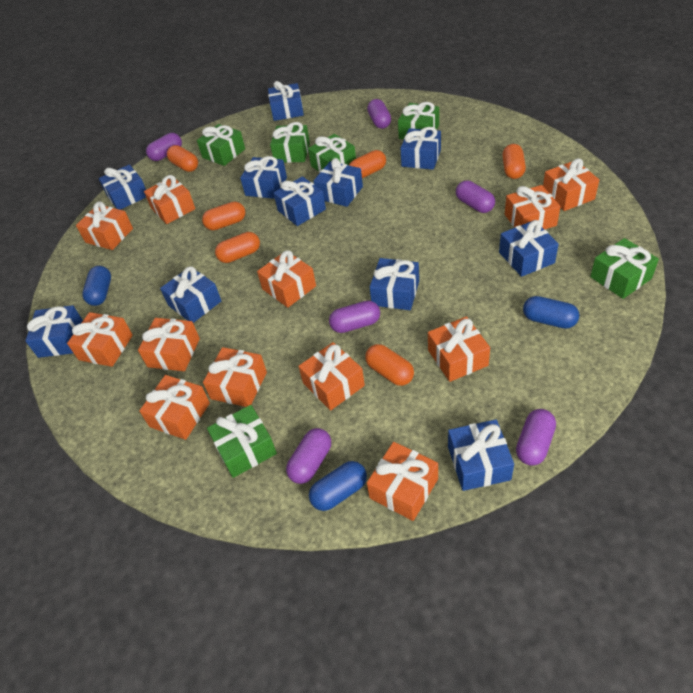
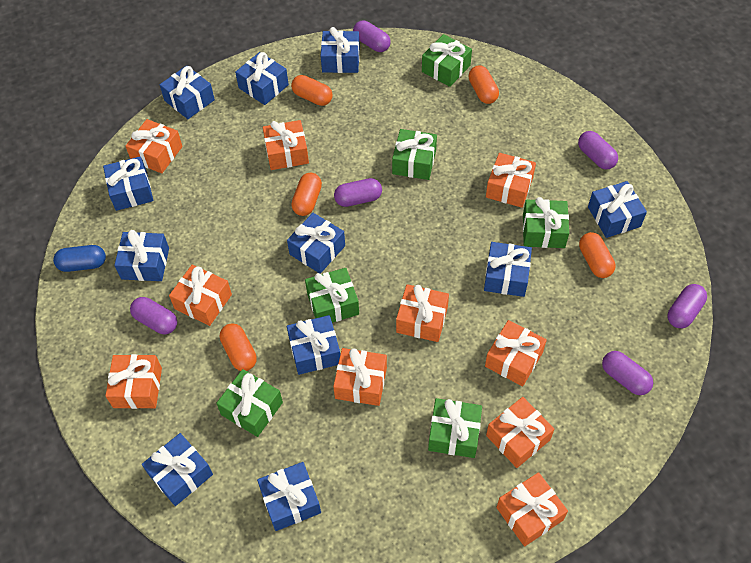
blue capsule: 3 -> 1
orange capsule: 6 -> 5
orange gift: 12 -> 10

